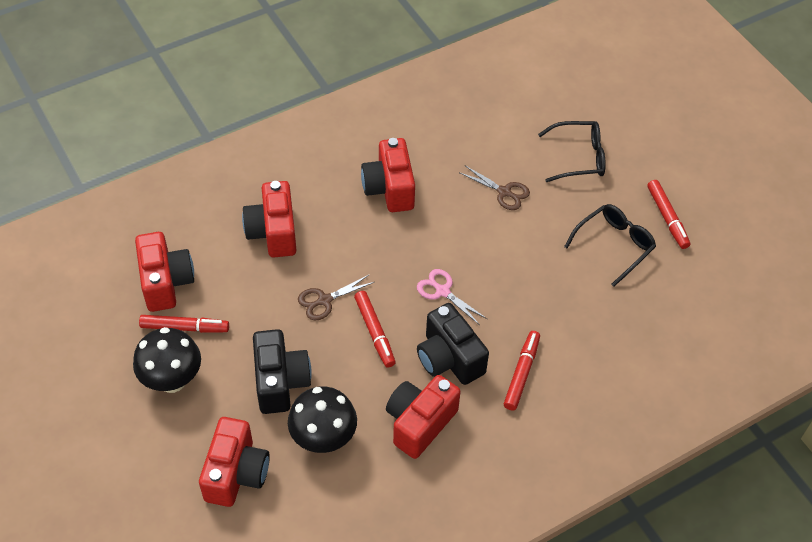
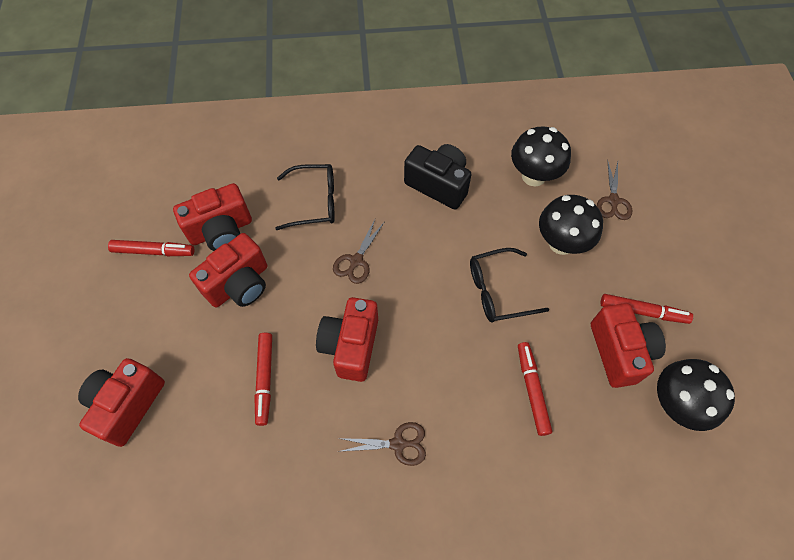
black camera: 2 -> 1
black mushroom: 2 -> 3
brown scissors: 2 -> 3
pink scissors: 1 -> 0

